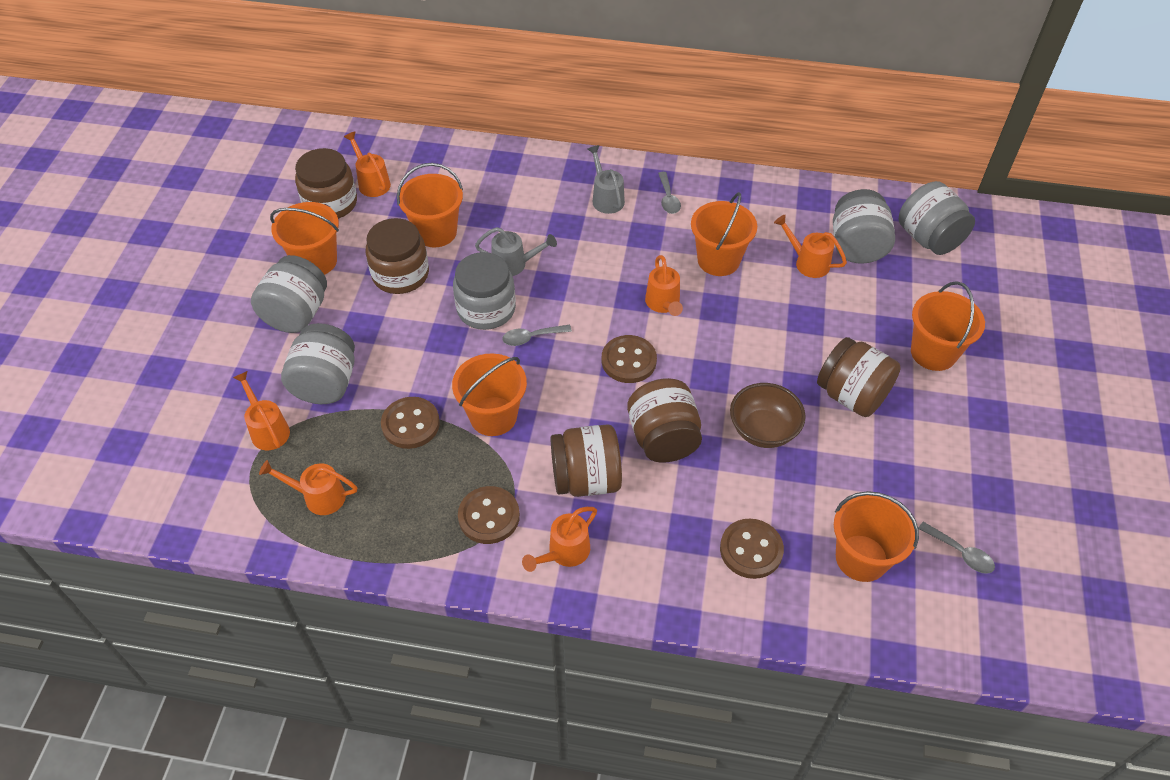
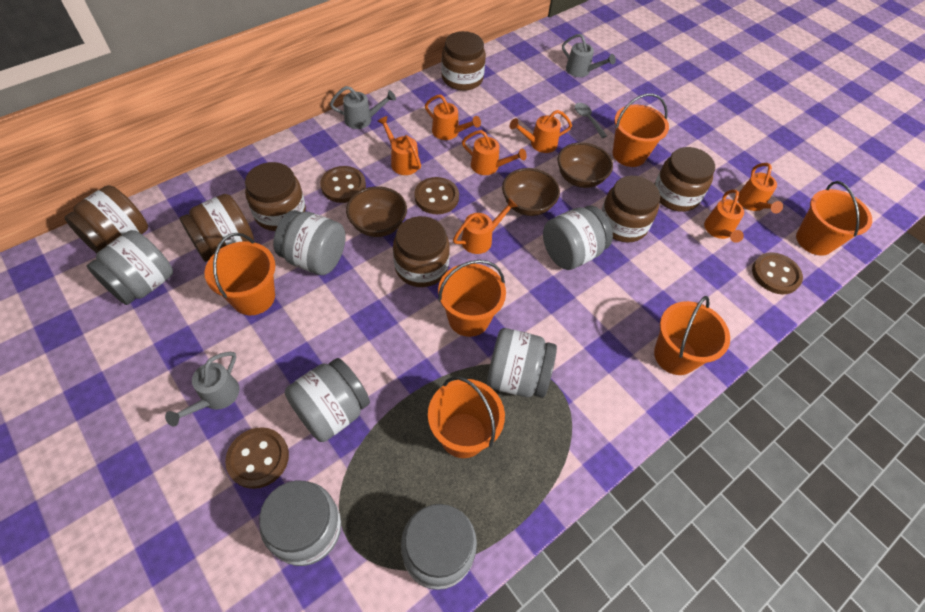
brown bowl: 1 -> 3
brown jar: 5 -> 7
grey jar: 5 -> 7
grey spoon: 3 -> 1
grey watering can: 2 -> 3
orange watering can: 6 -> 7

